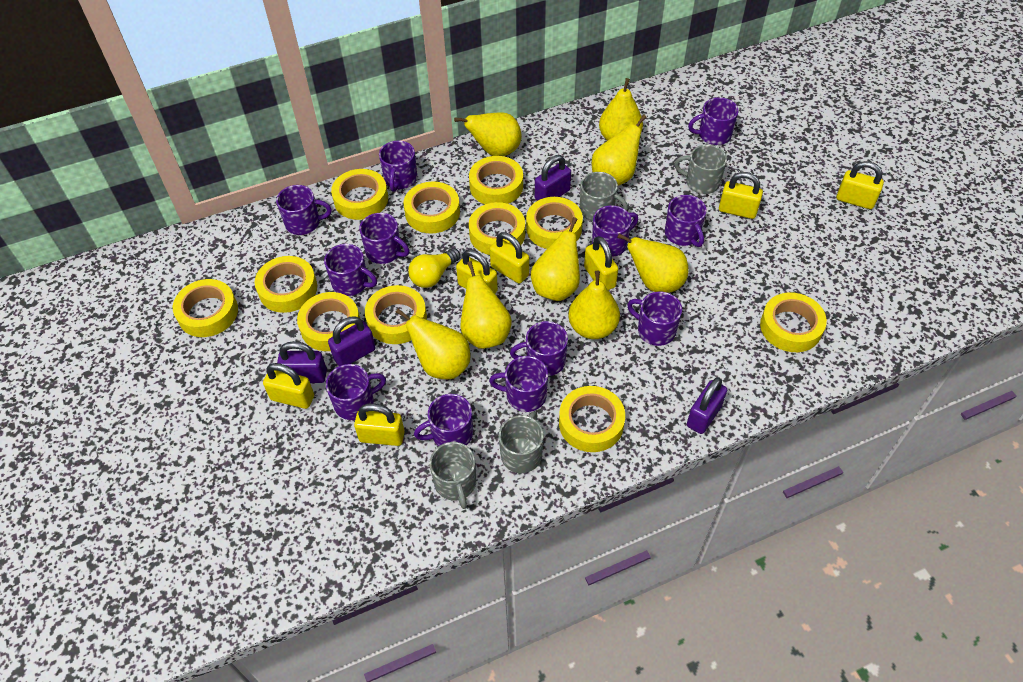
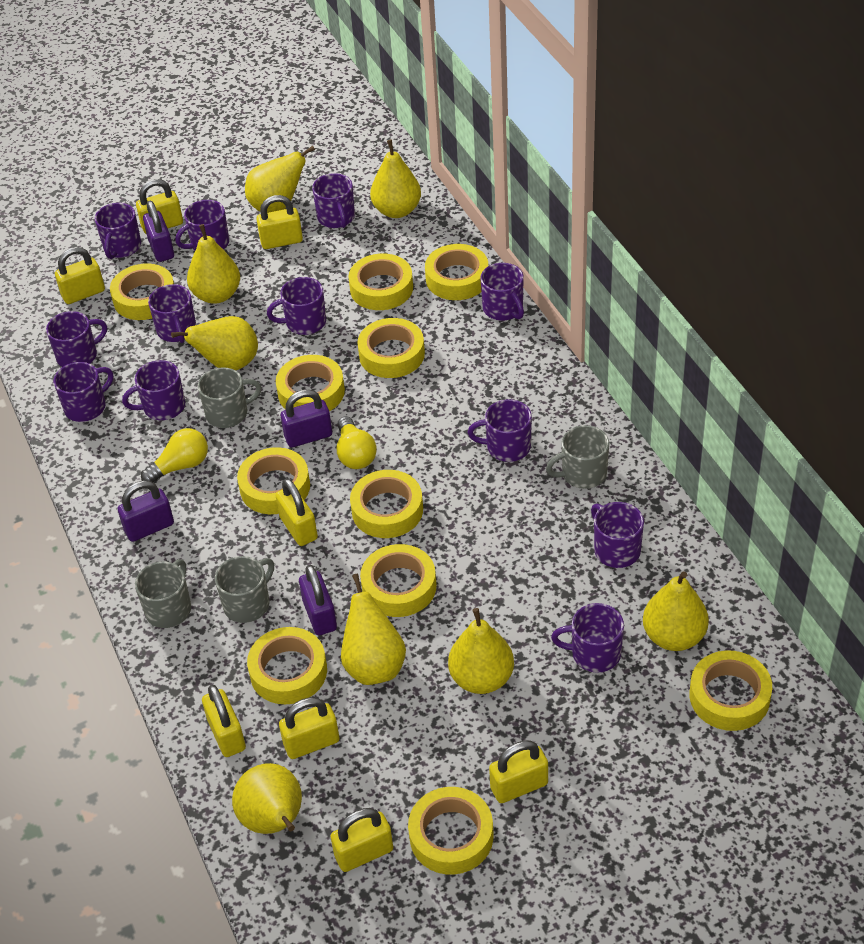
yellow light bulb: 1 -> 2
yellow padlock: 7 -> 8

